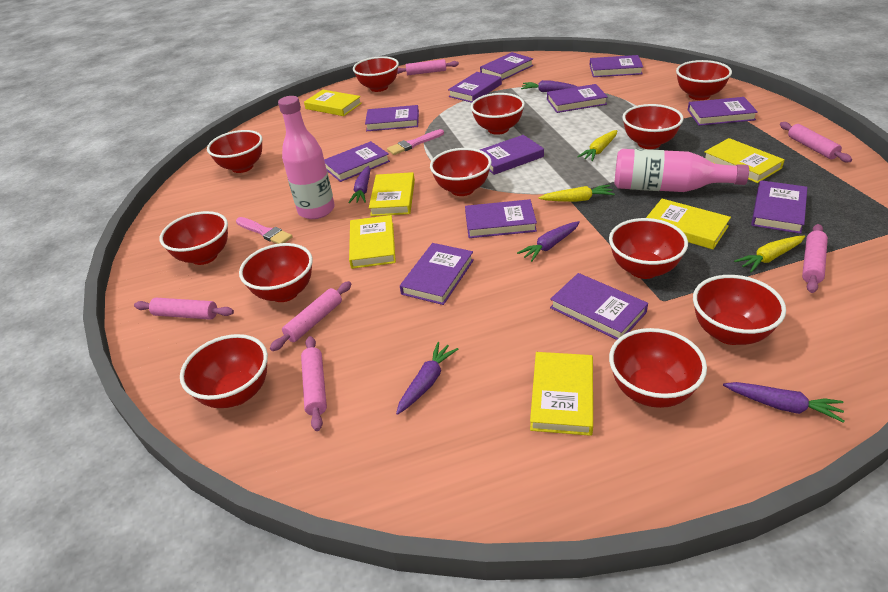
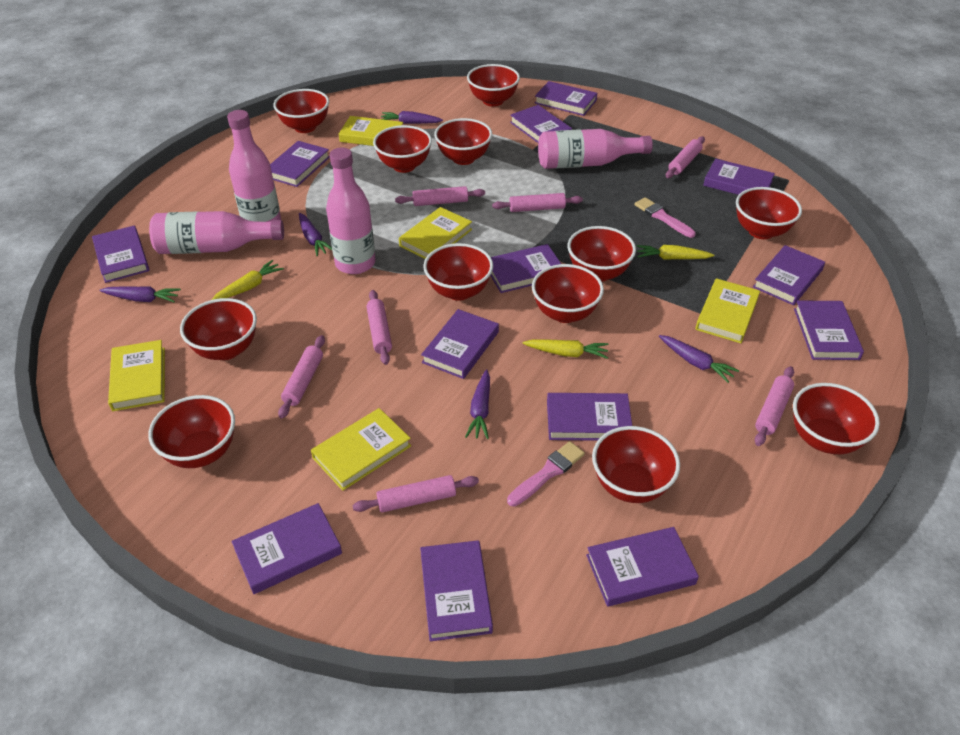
pink bottle: 2 -> 4
pink rolling pin: 6 -> 7
purple book: 12 -> 13
yellow book: 6 -> 5

